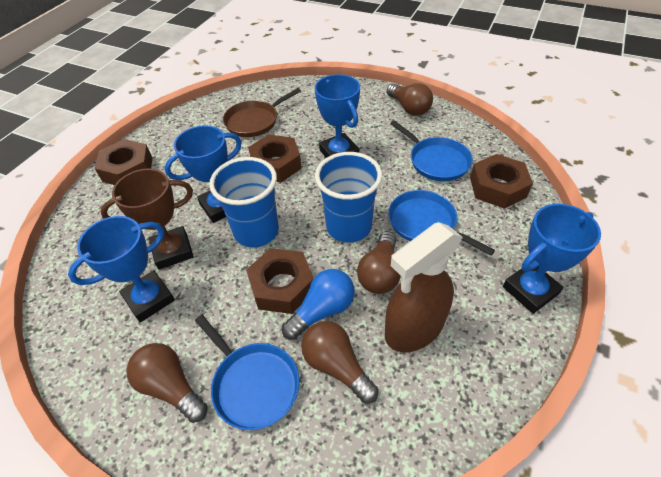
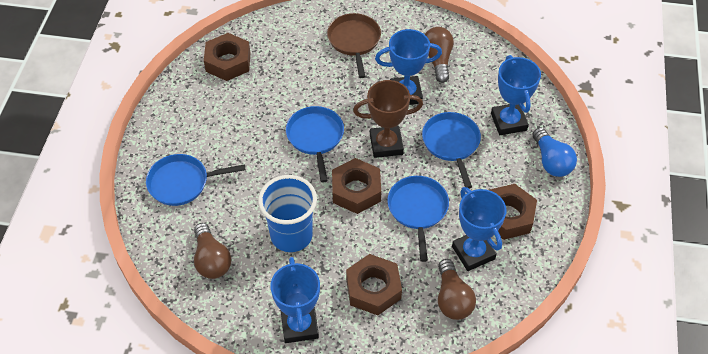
blue cup: 2 -> 1
blue pan: 3 -> 4
brown light bulb: 4 -> 3
brown spray bottle: 1 -> 0

